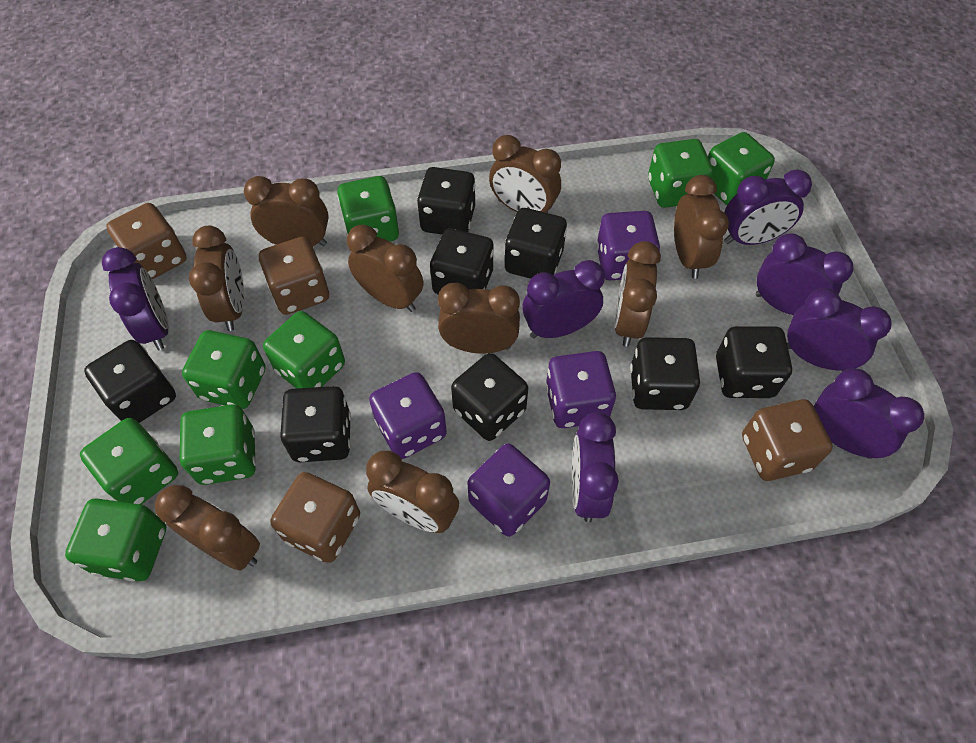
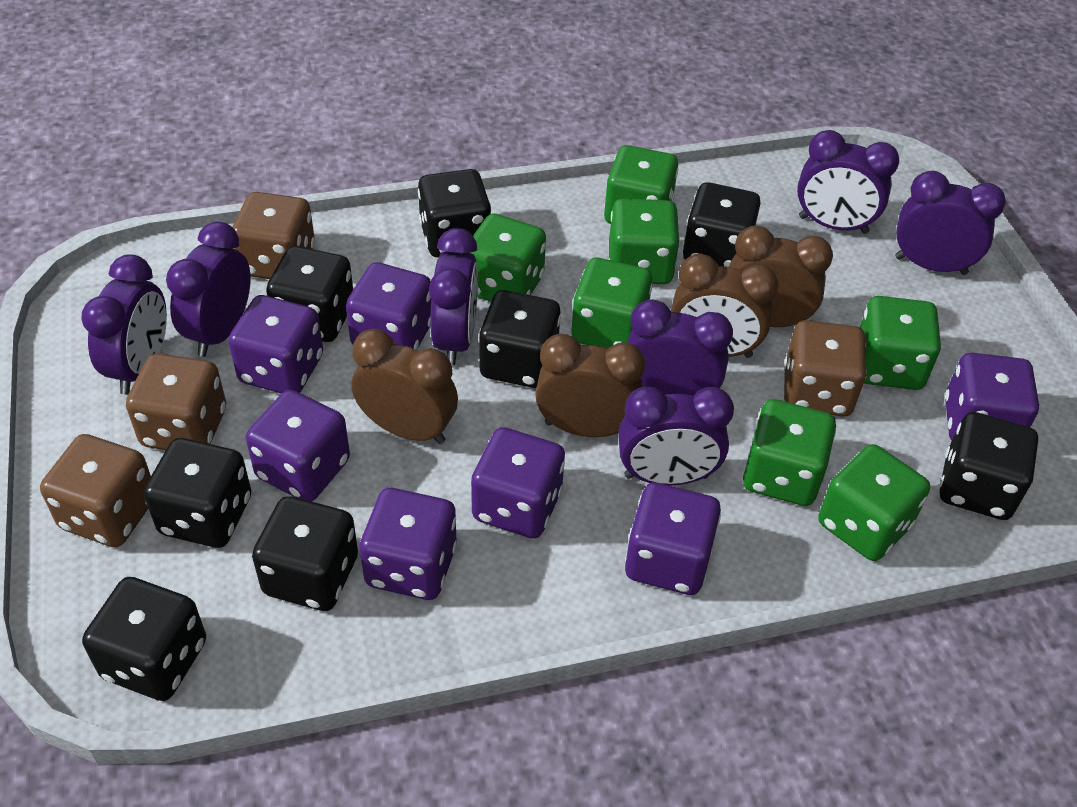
brown clock: 9 -> 4
green dice: 8 -> 7
purple dice: 4 -> 7

